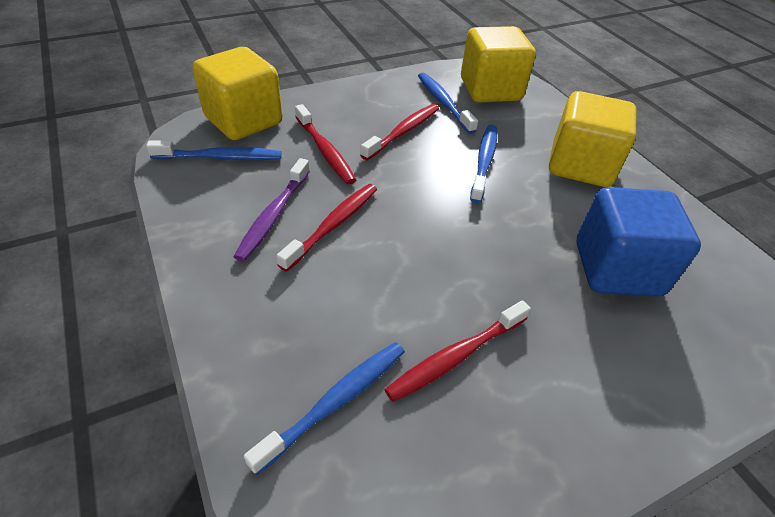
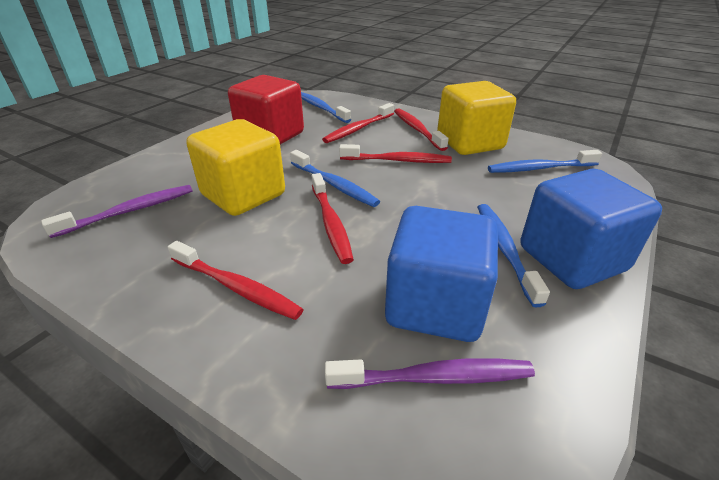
blue cube: 1 -> 2
purple toothbrush: 1 -> 2
red cube: 0 -> 1
red toothbrush: 4 -> 5
yellow cube: 3 -> 2

